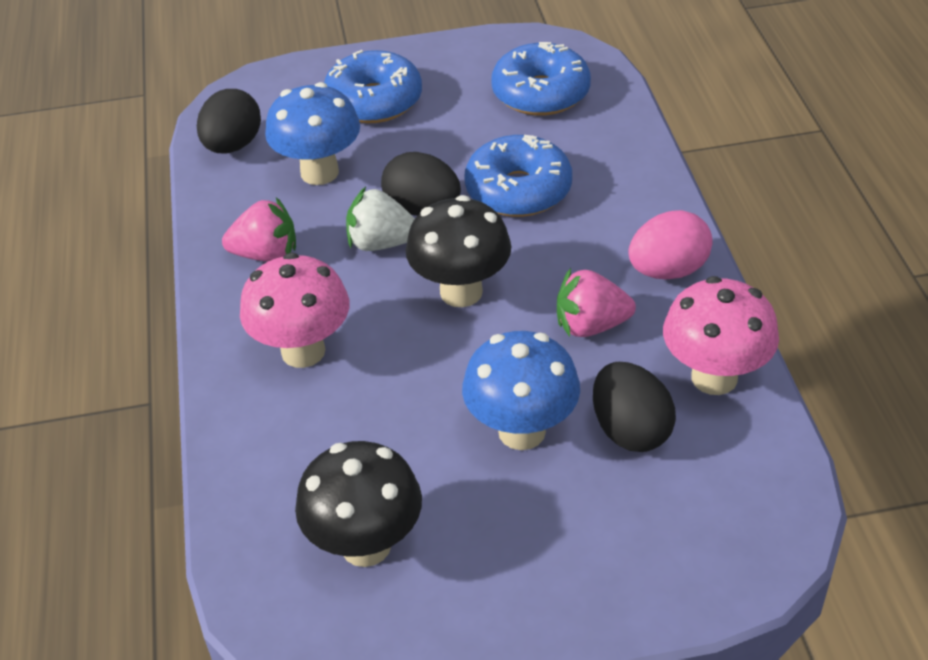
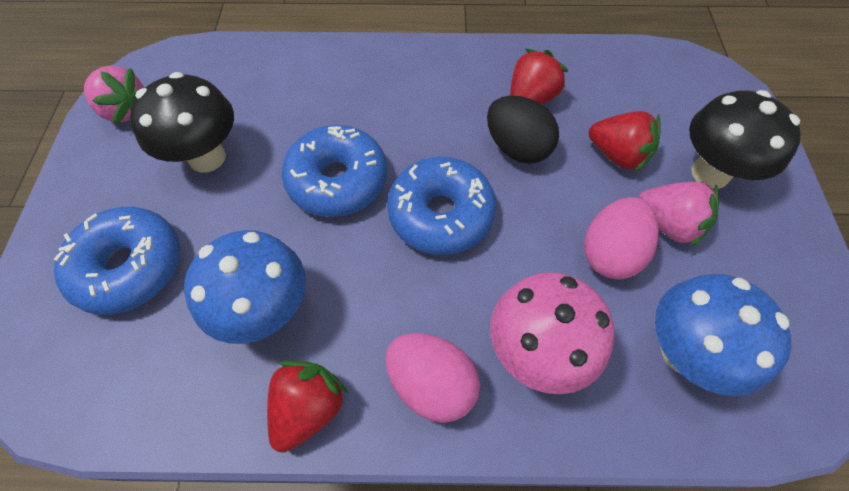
black egg: 3 -> 1
pink egg: 1 -> 2
pink mushroom: 2 -> 1
red strawberry: 0 -> 3
white strawberry: 1 -> 0

